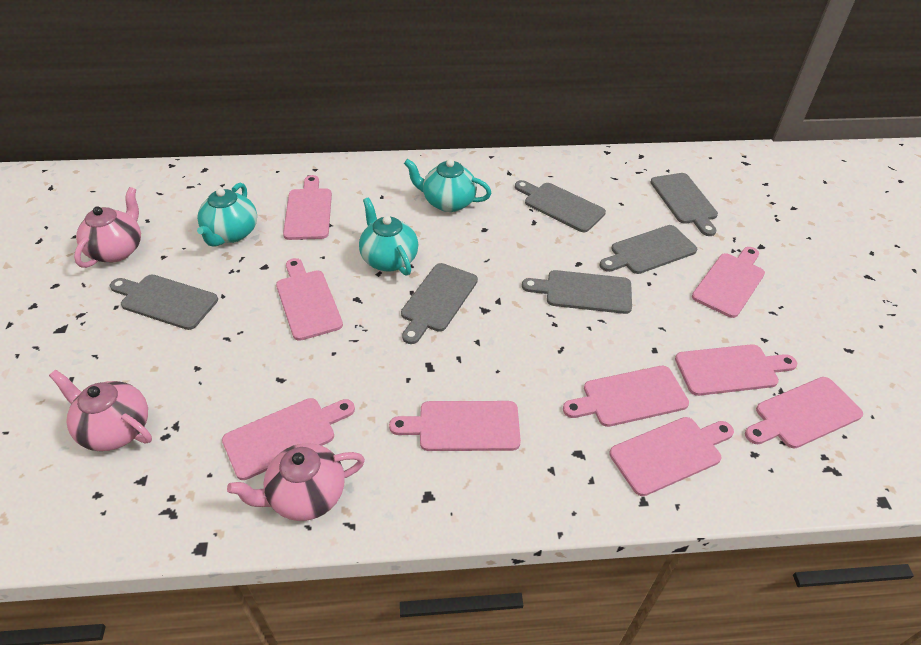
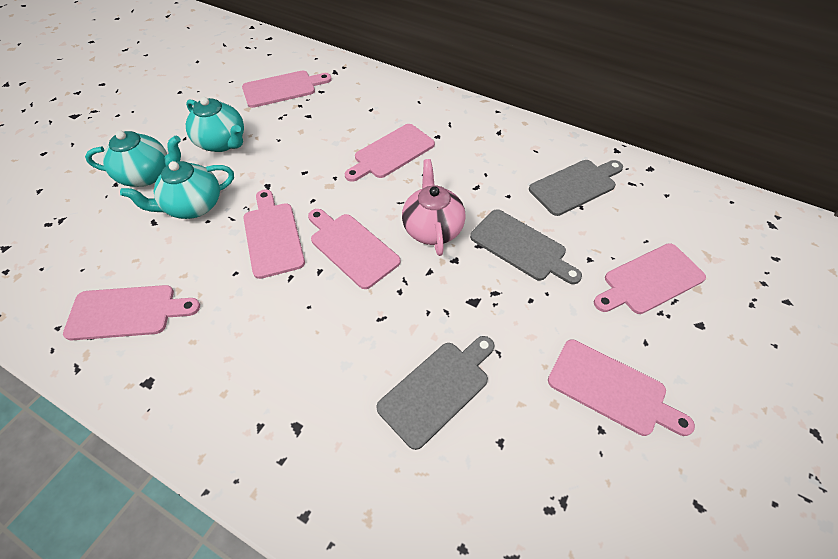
grey cutting board: 6 -> 3
pink cutting board: 9 -> 7
pink teapot: 3 -> 1

